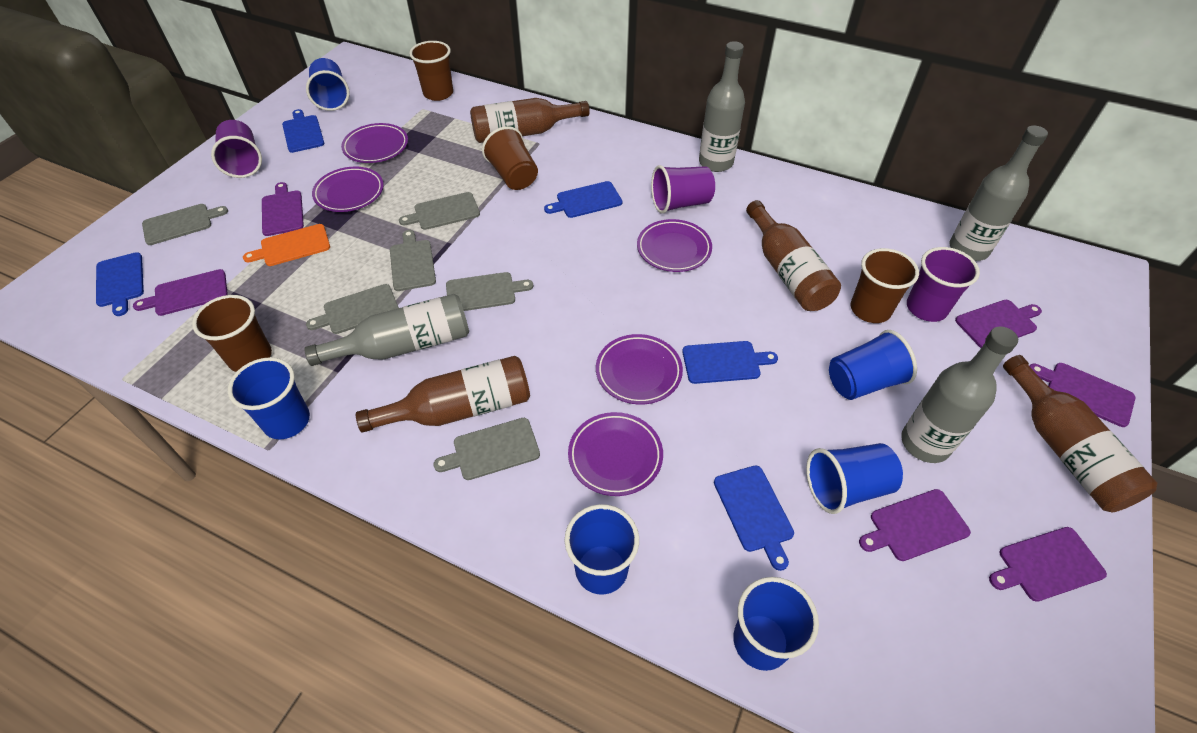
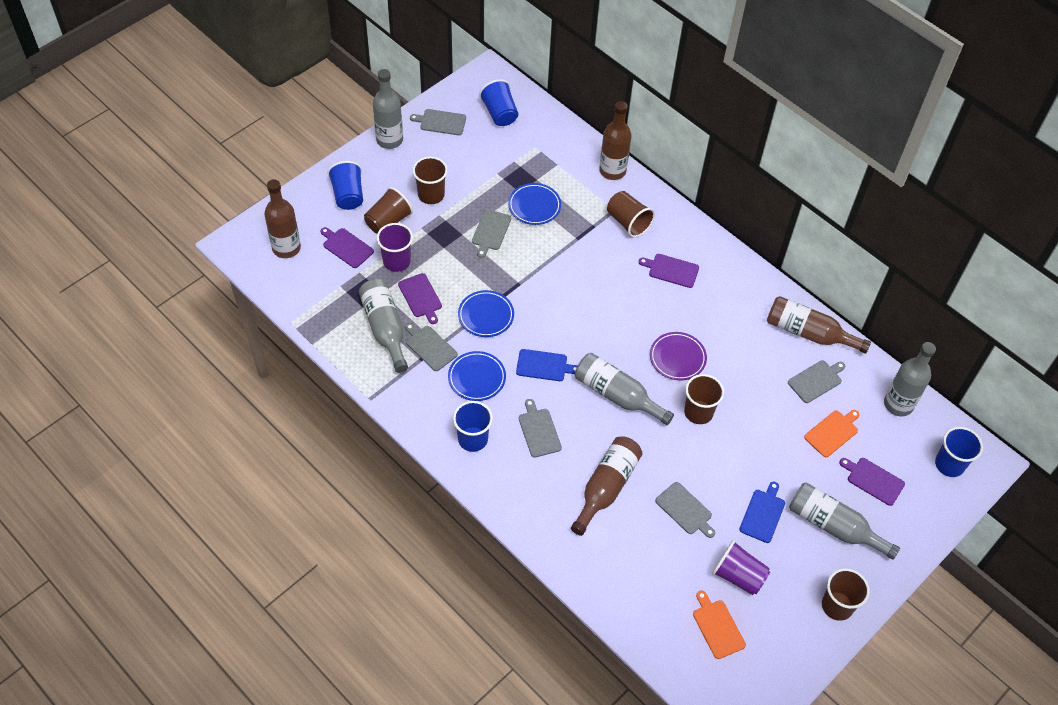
blue cup: 6 -> 4
blue cutting board: 5 -> 2
blue plate: 0 -> 3
brown cup: 4 -> 5
grey bottle: 4 -> 5
orange cutting board: 1 -> 2
purple cup: 3 -> 2
purple cutting board: 6 -> 4
purple plate: 5 -> 1

